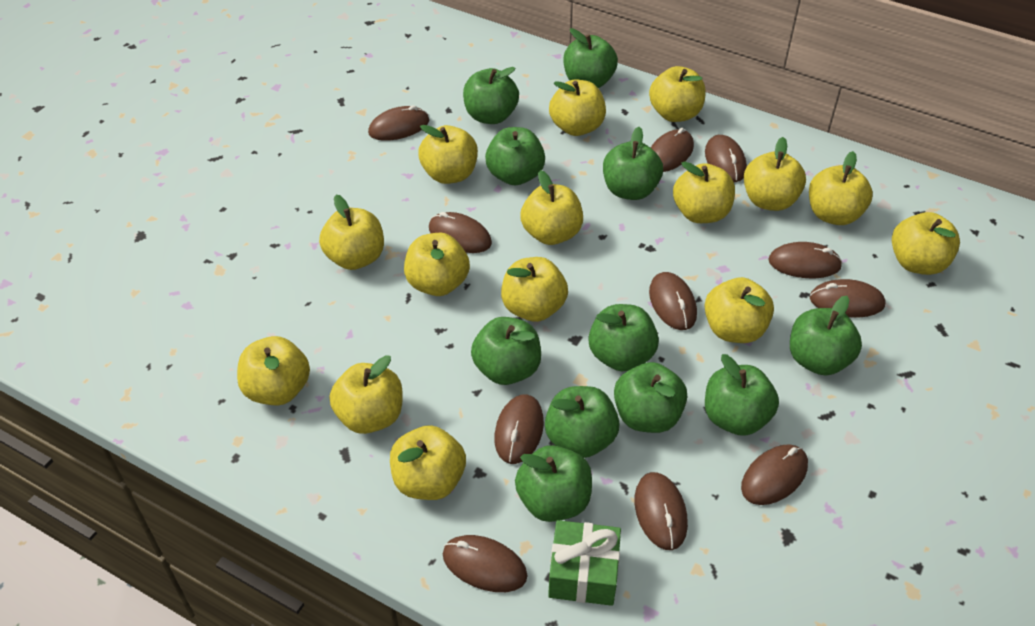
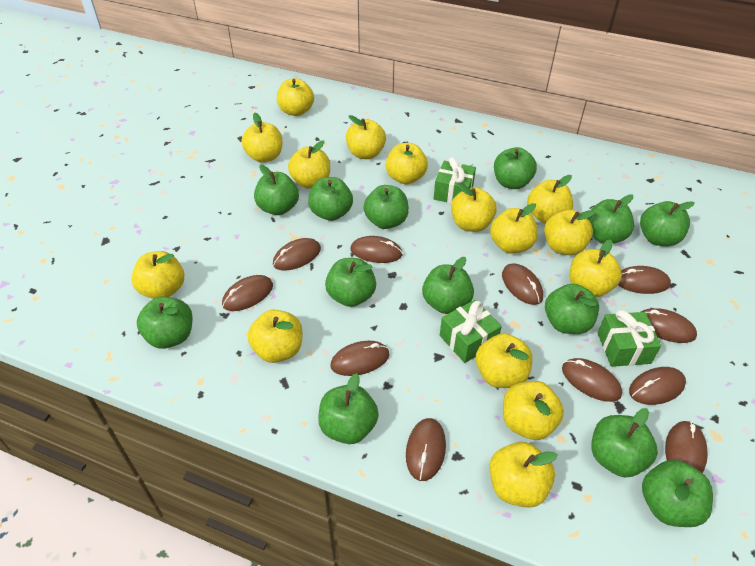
green apple: 11 -> 13
green gift: 1 -> 3

